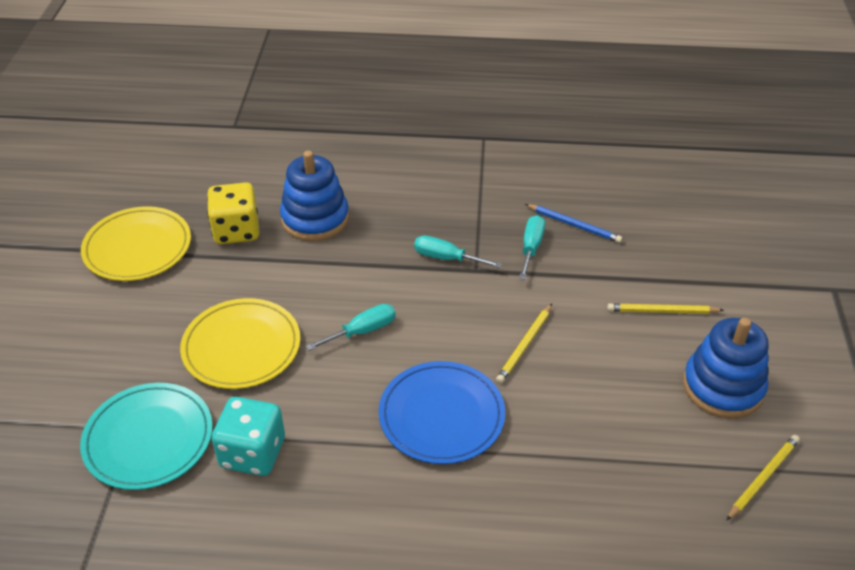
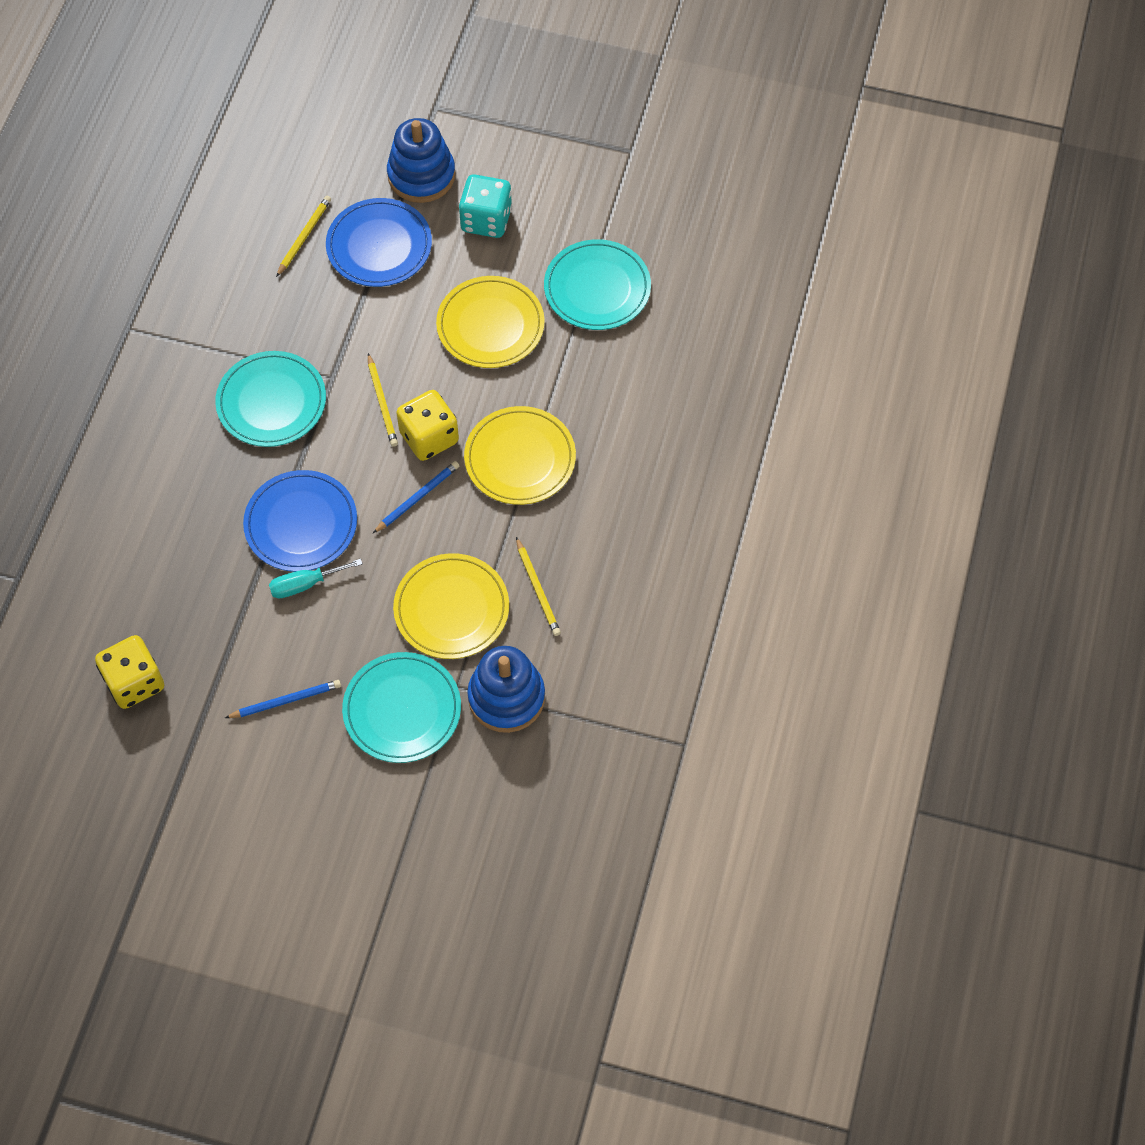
blue pencil: 1 -> 2
blue plate: 1 -> 2
turquoise plate: 1 -> 3
turquoise screwdriver: 3 -> 1
yellow dice: 1 -> 2
yellow plate: 2 -> 3

